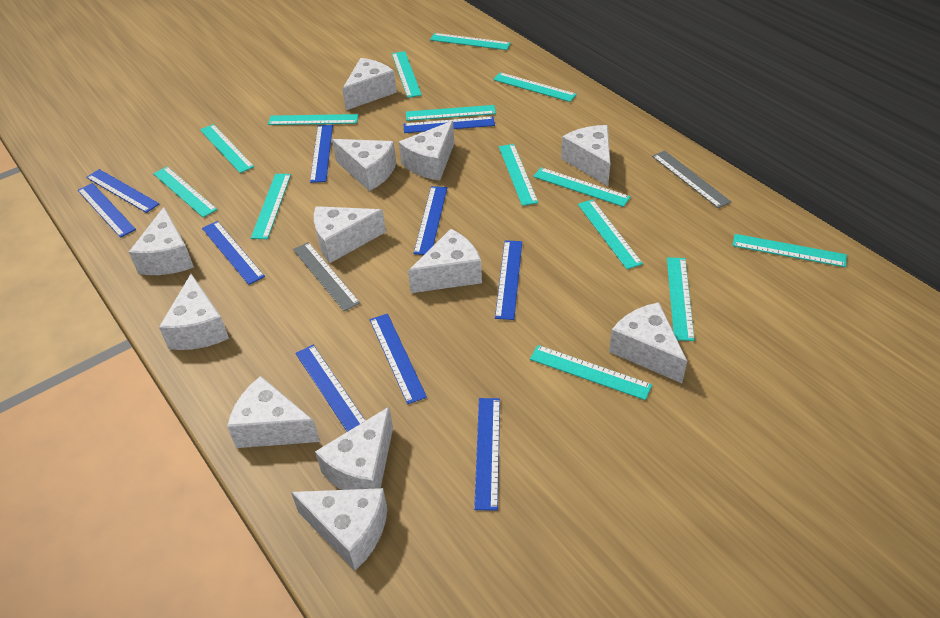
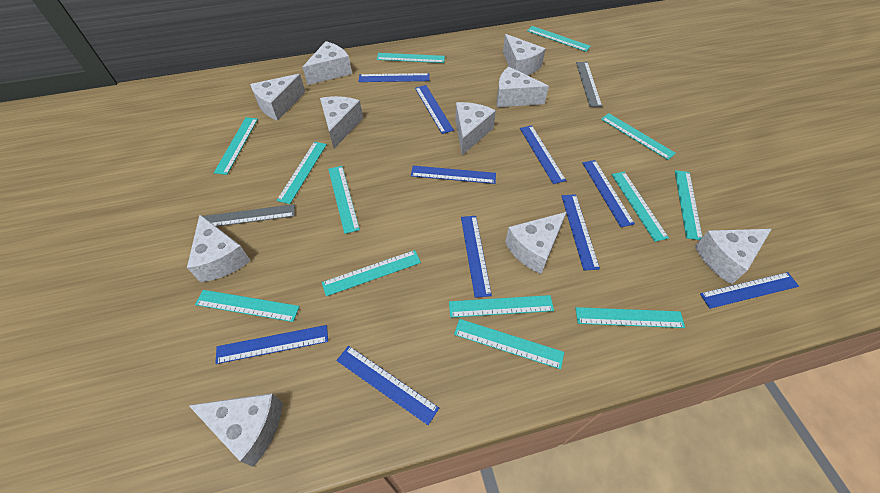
turquoise ruler: 14 -> 13
white cheese: 12 -> 10

